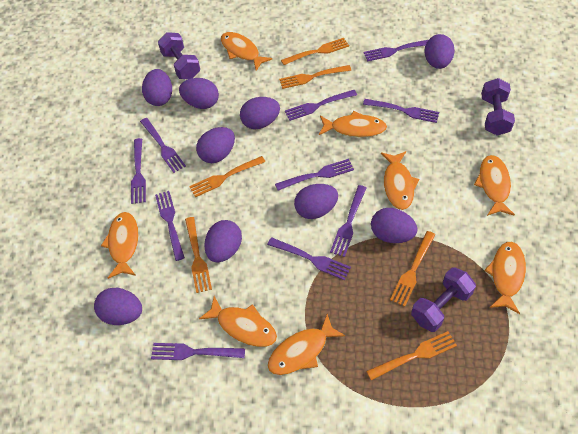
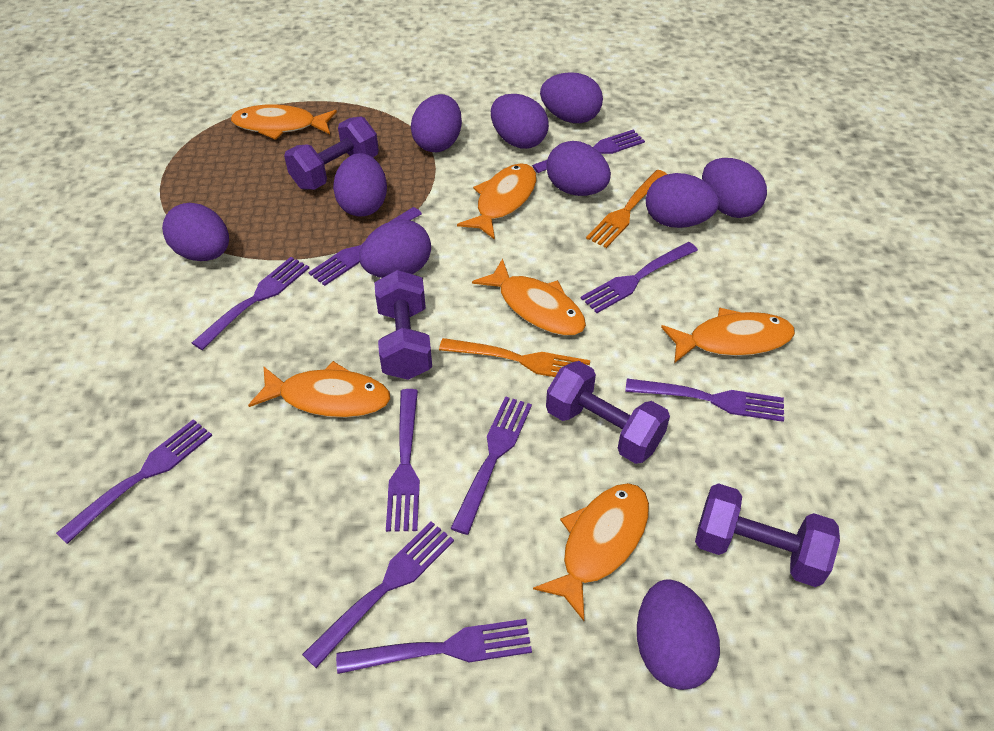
orange fish: 8 -> 6
orange fork: 6 -> 2
purple dumbbell: 3 -> 4
purple egg: 9 -> 10

